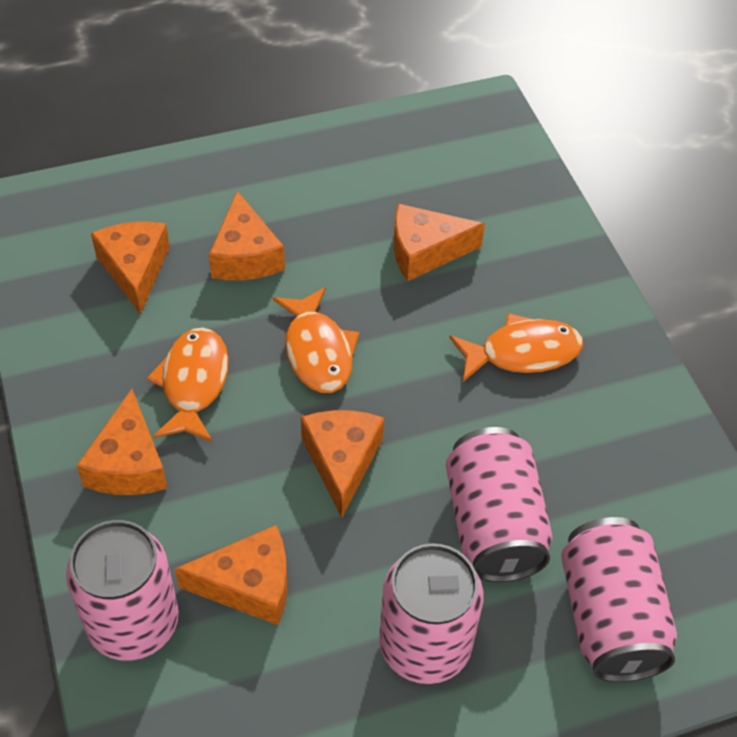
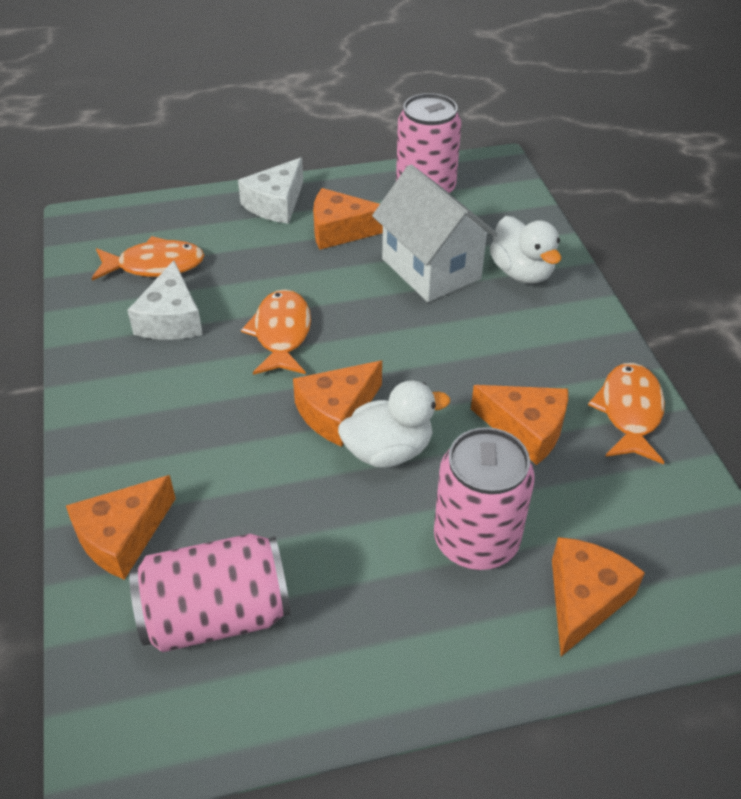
orange cheese: 6 -> 5
pink can: 4 -> 3
white cheese: 0 -> 2
white duck: 0 -> 2
white house: 0 -> 1

